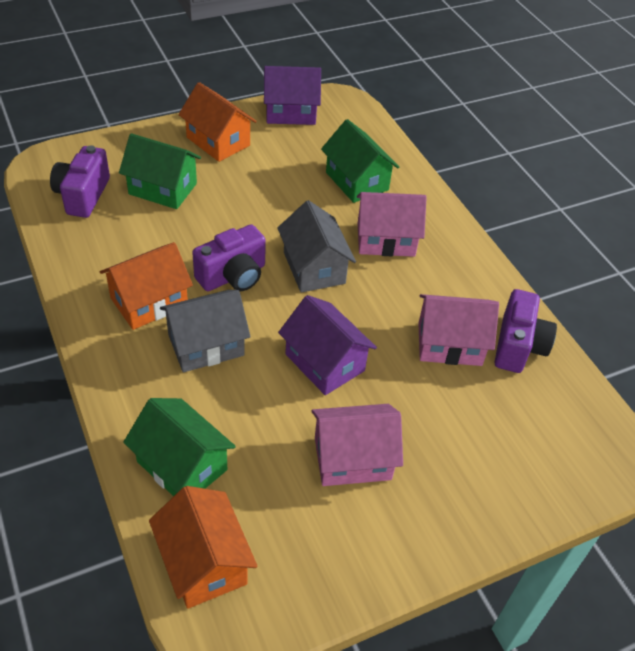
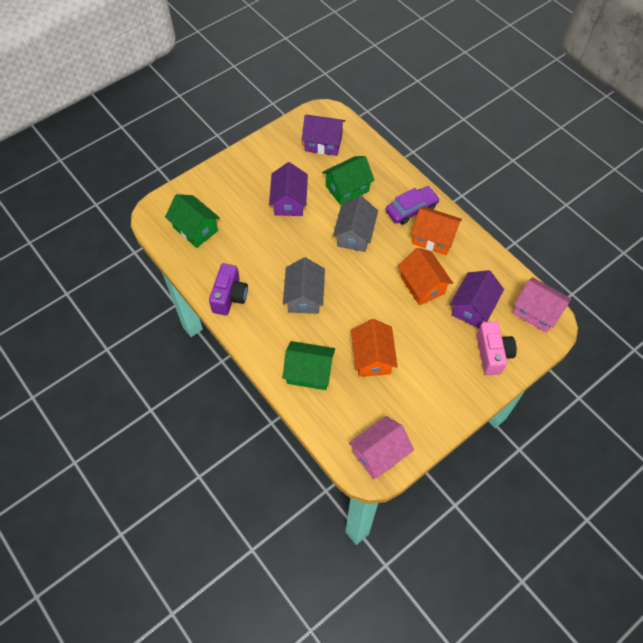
pink camera: 0 -> 1
pink house: 3 -> 2
purple camera: 3 -> 1
purple car: 0 -> 1
purple house: 2 -> 3

